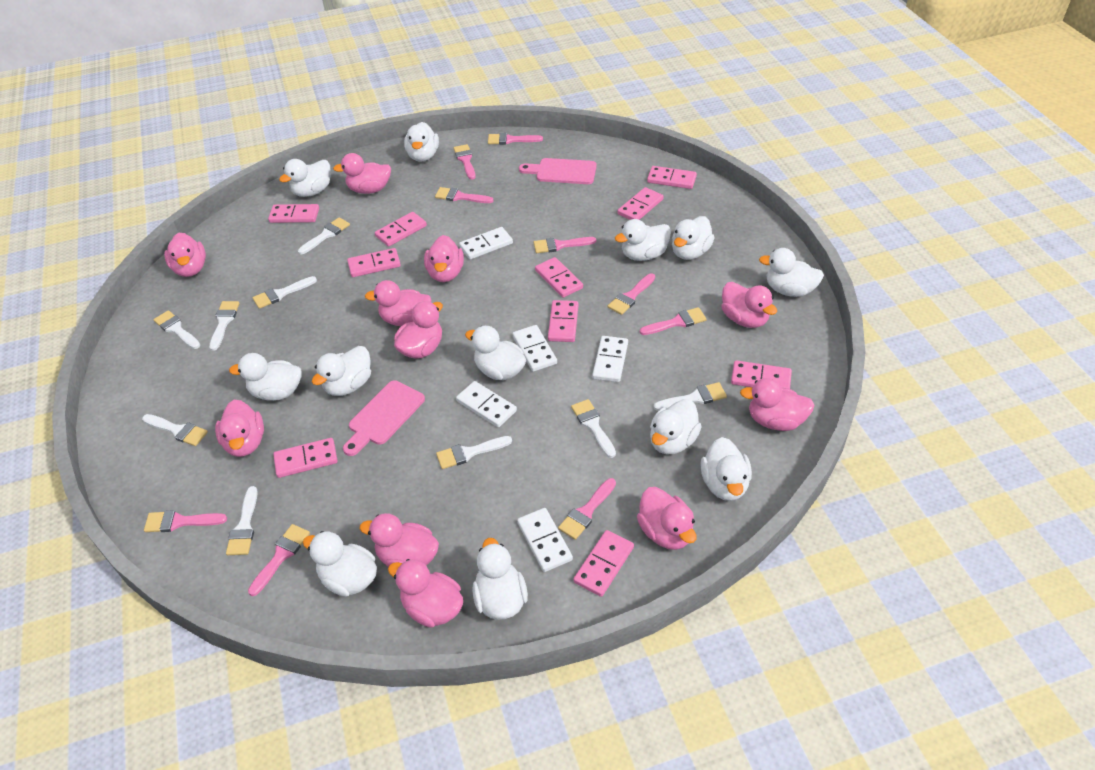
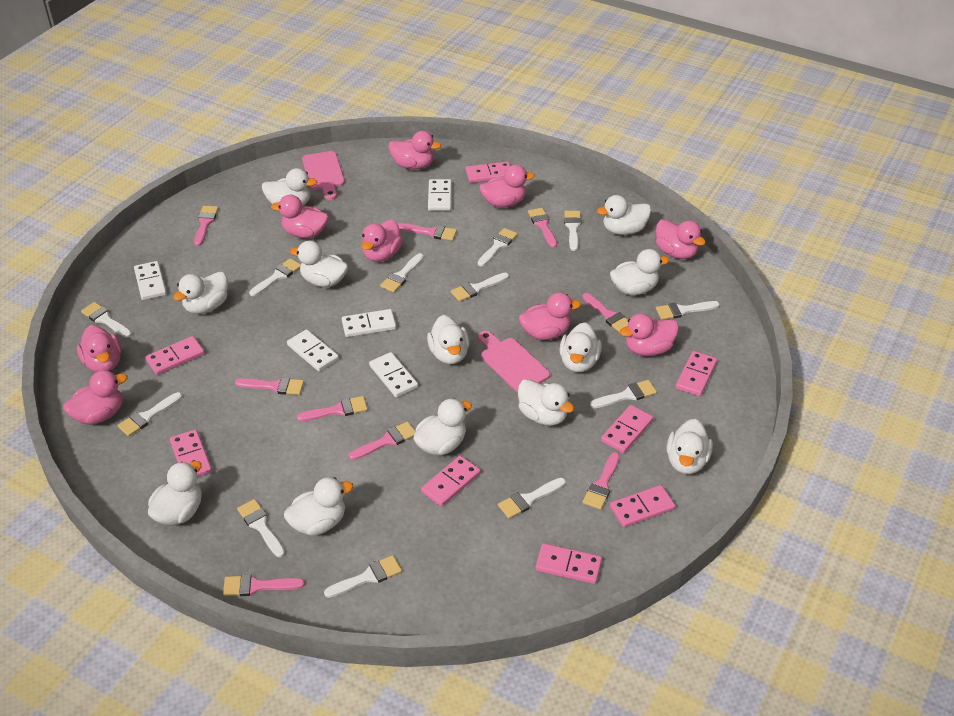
pink domino: 10 -> 8
pink duck: 11 -> 9
white brush: 9 -> 12

